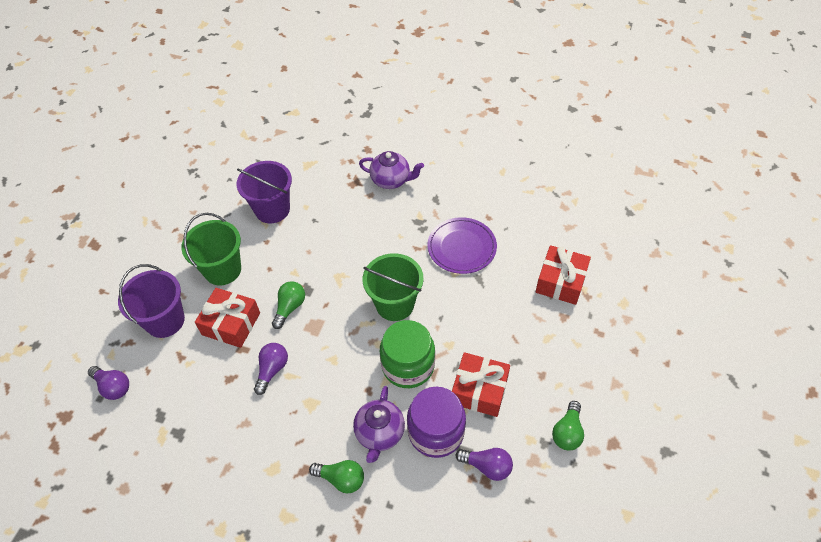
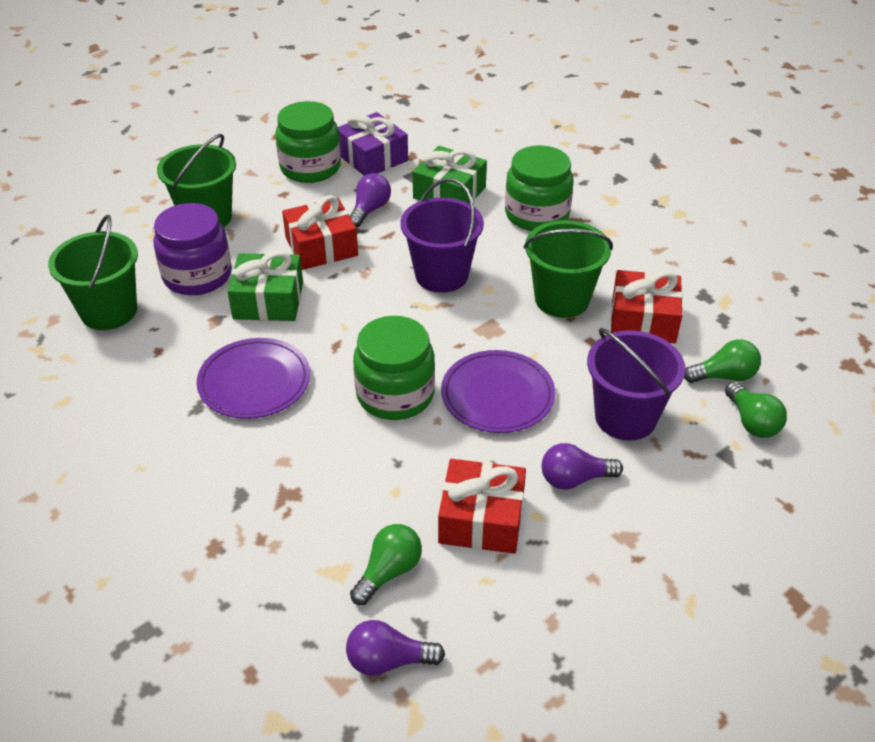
green bucket: 2 -> 3
green gift: 0 -> 2
green jar: 1 -> 3
purple gift: 0 -> 1
purple plate: 1 -> 2
purple teapot: 2 -> 0

